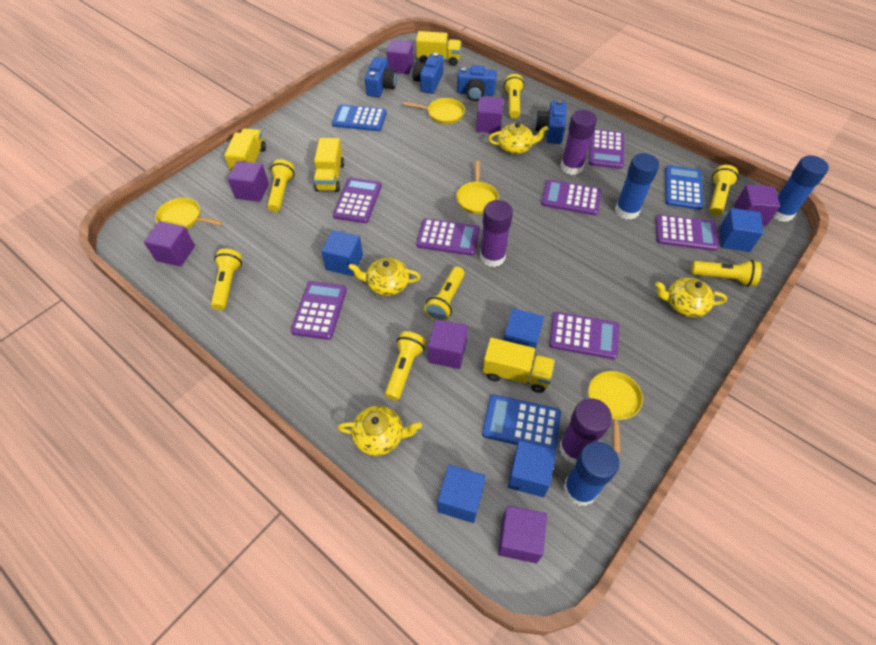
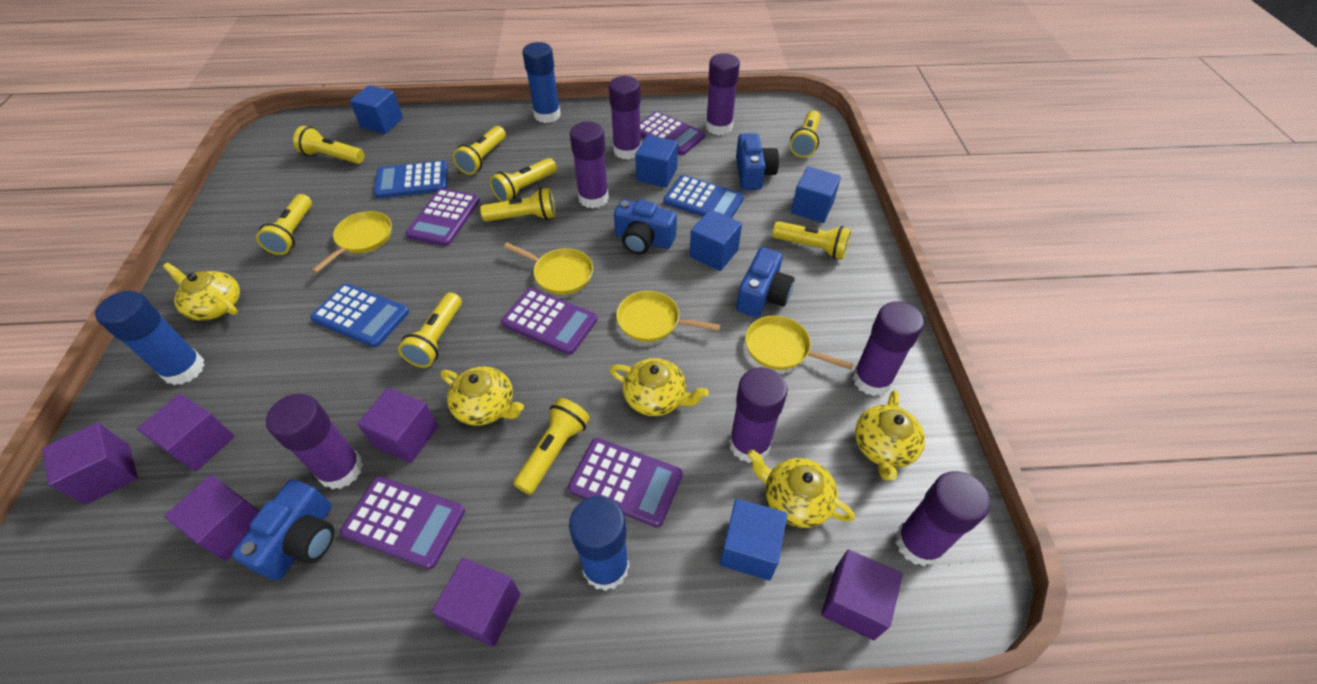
purple calculator: 7 -> 5
purple cube: 7 -> 6
purple glue stick: 3 -> 7
yellow flashlight: 7 -> 9
yellow teapot: 4 -> 5
yellow truck: 4 -> 0

